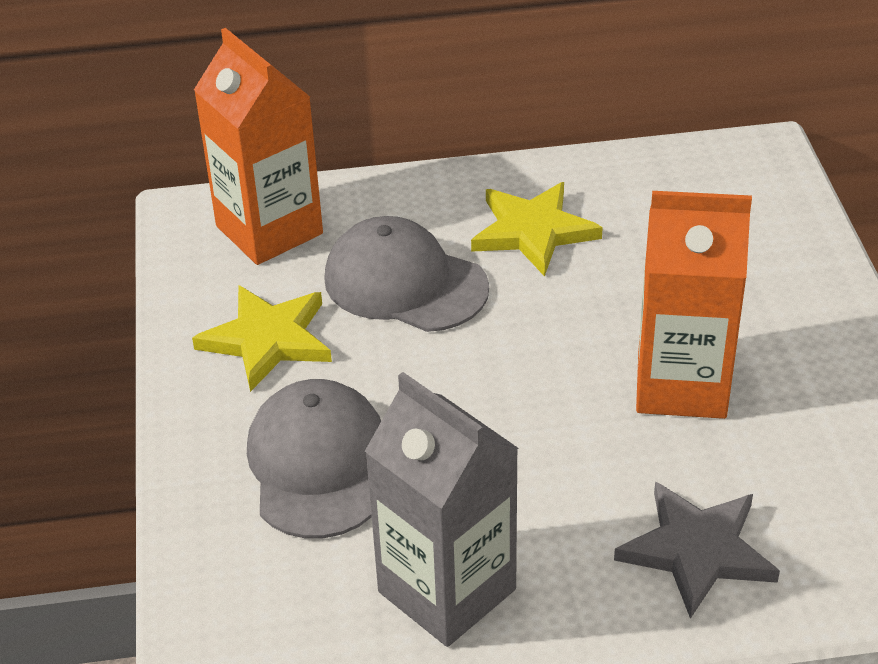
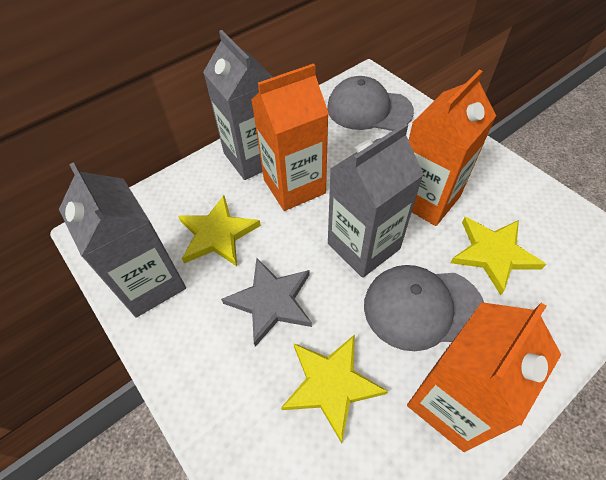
grey carton: 1 -> 3
orange carton: 2 -> 3
yellow star: 2 -> 3

